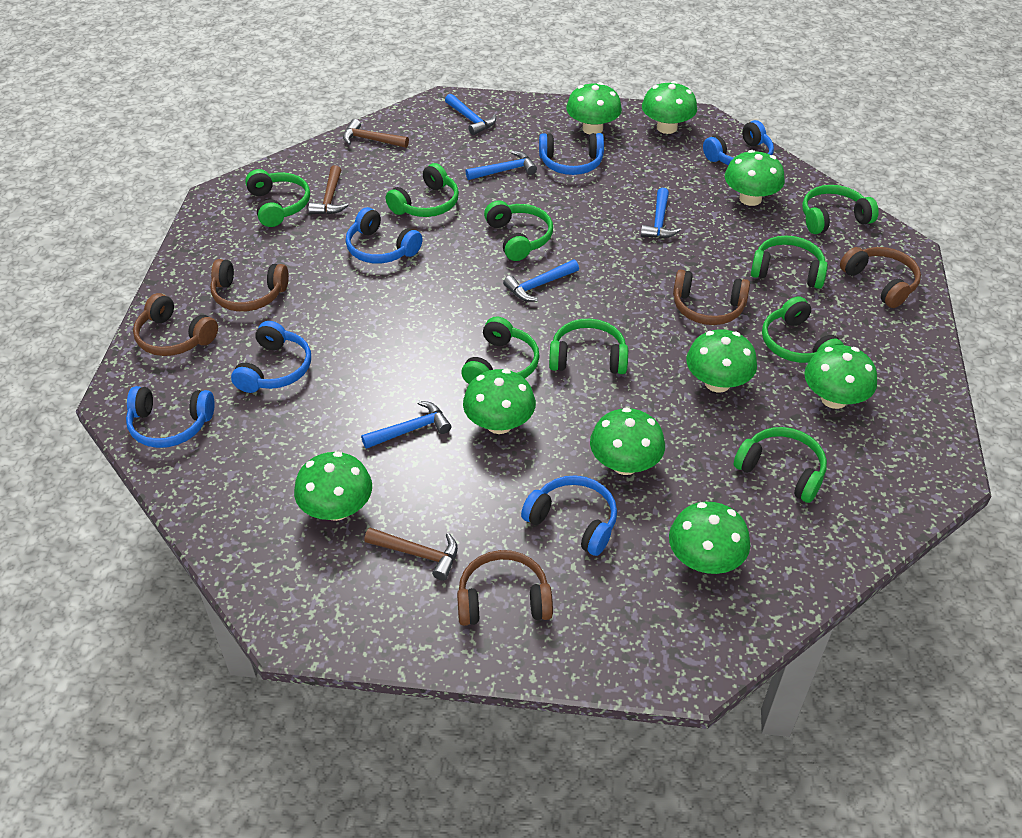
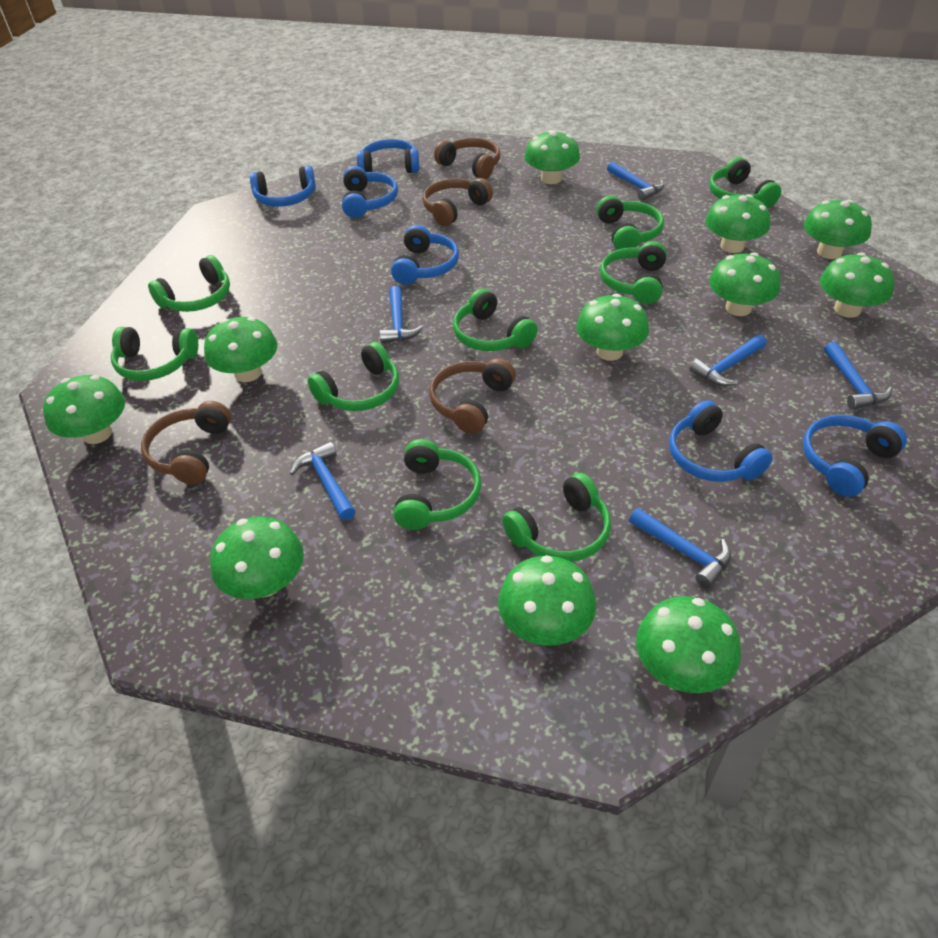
blue hammer: 5 -> 6
brown hammer: 3 -> 0
brown headphones: 5 -> 4
green mushroom: 9 -> 11

